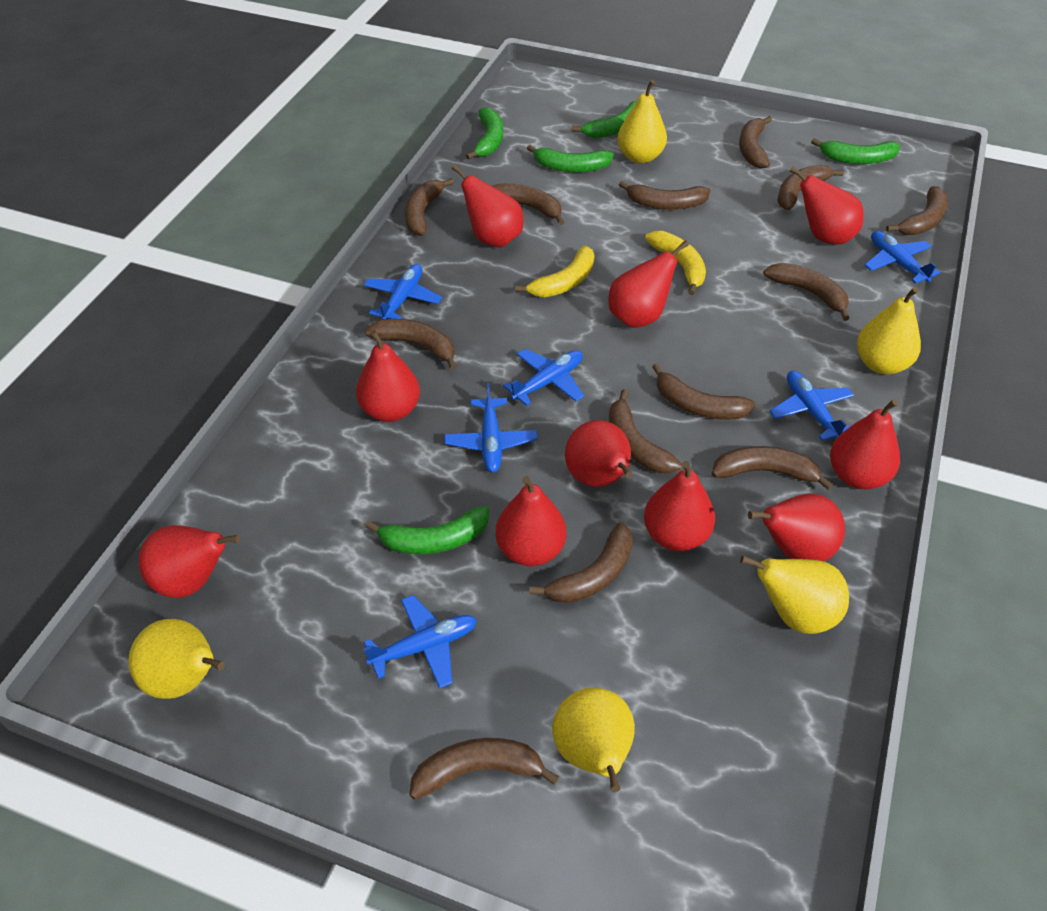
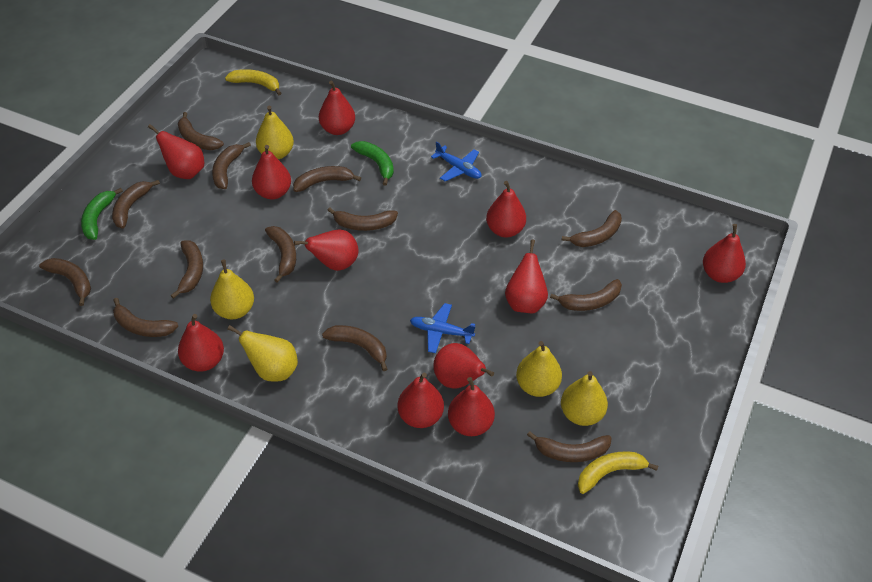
blue plane: 6 -> 2
green banana: 5 -> 2
red pear: 10 -> 11

